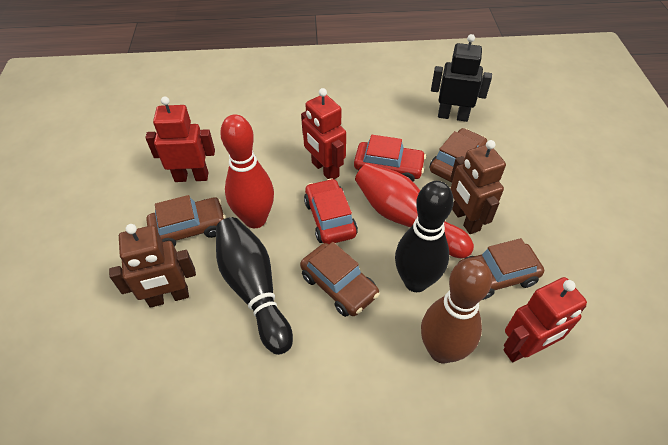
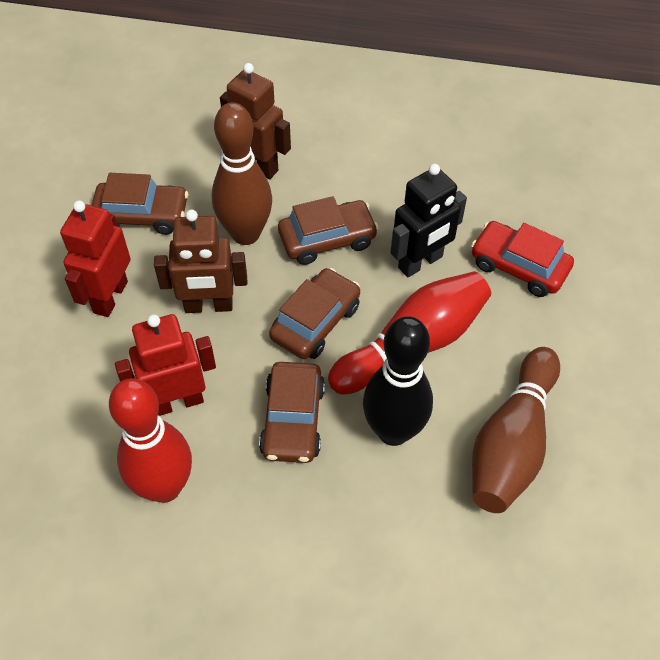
black bowling pin: 2 -> 1
brown bowling pin: 1 -> 2
red car: 2 -> 1
red robot: 3 -> 2

